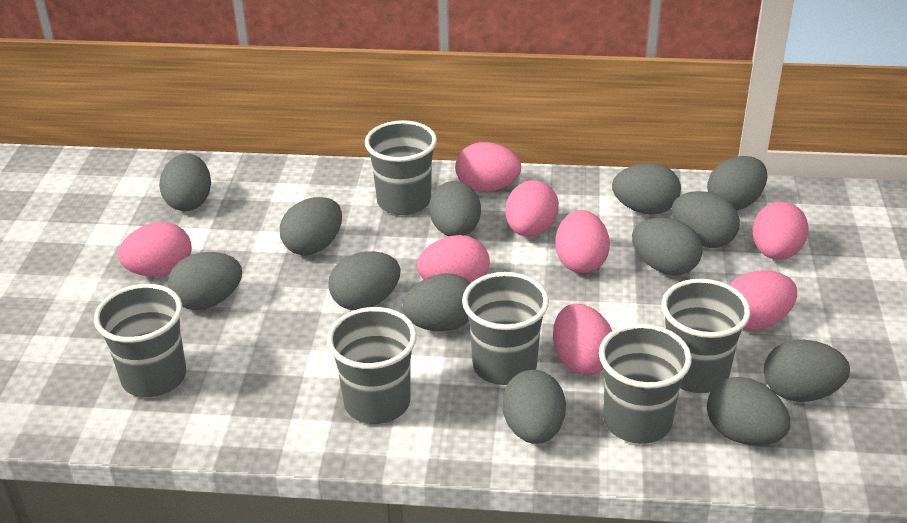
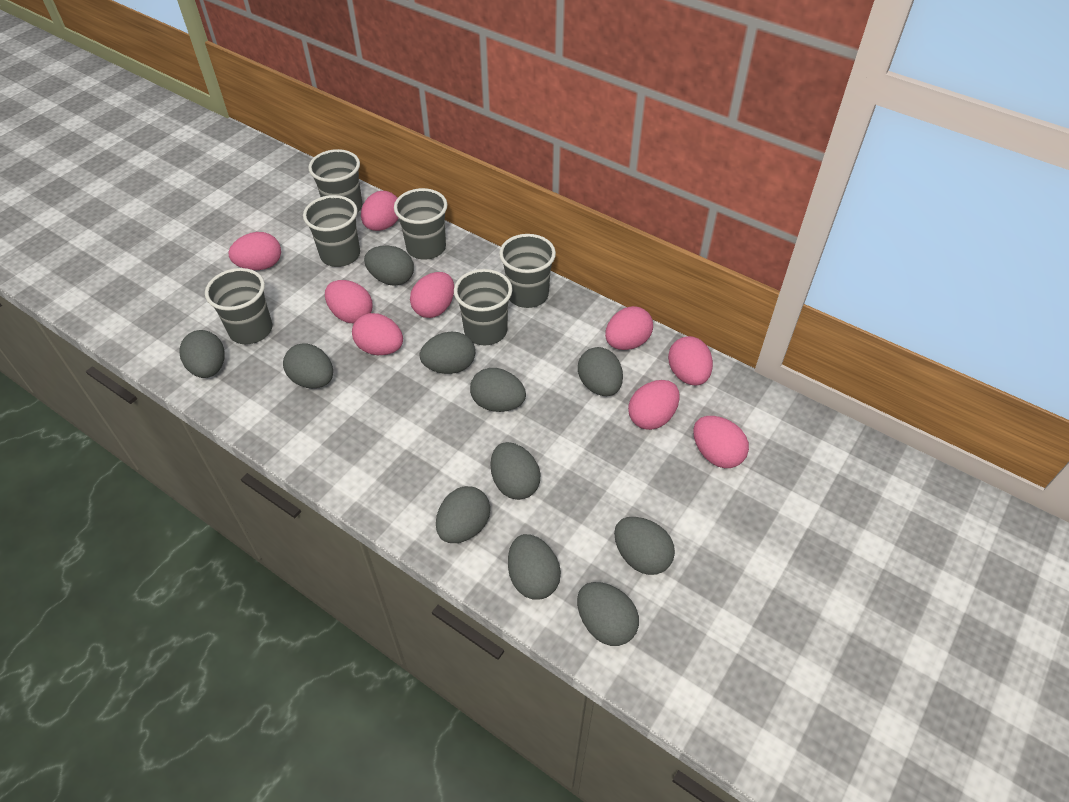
grey egg: 13 -> 11
pink egg: 8 -> 9

